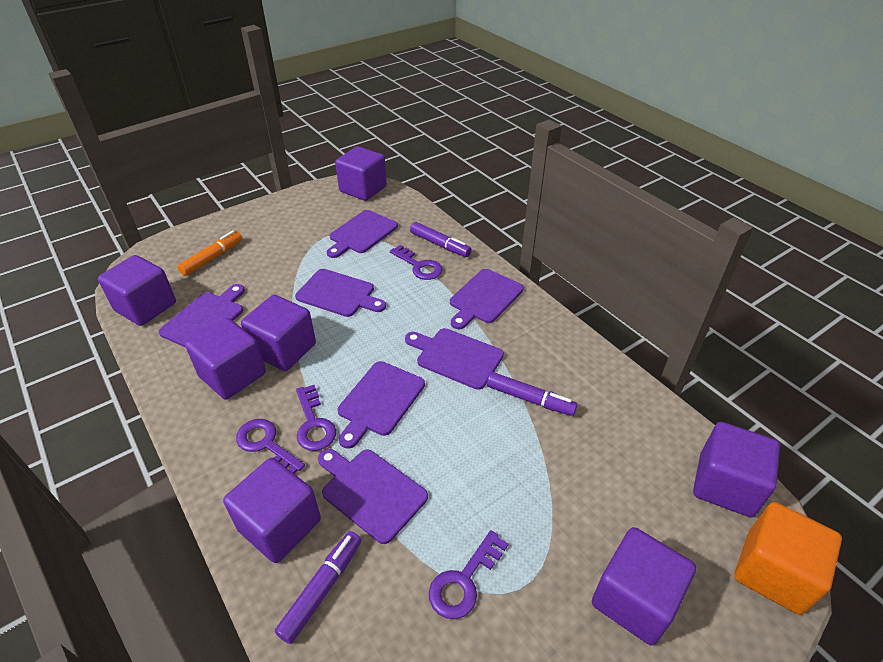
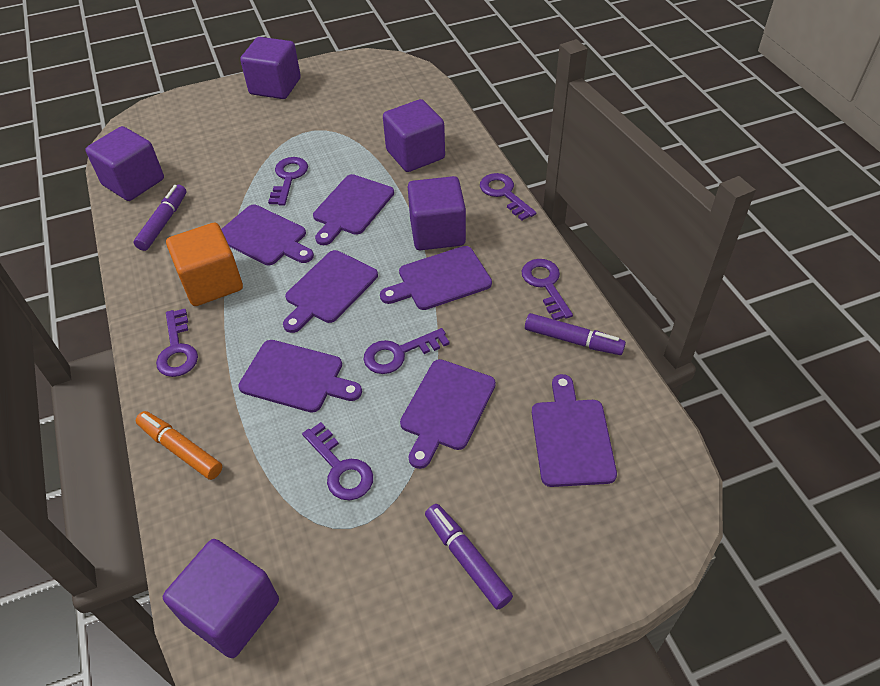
purple cube: 7 -> 5
purple key: 4 -> 6

